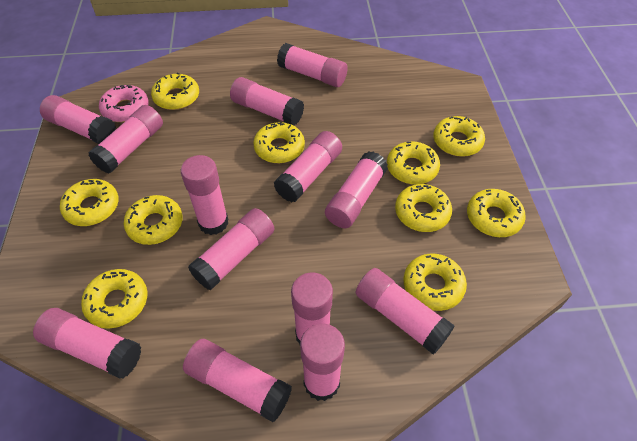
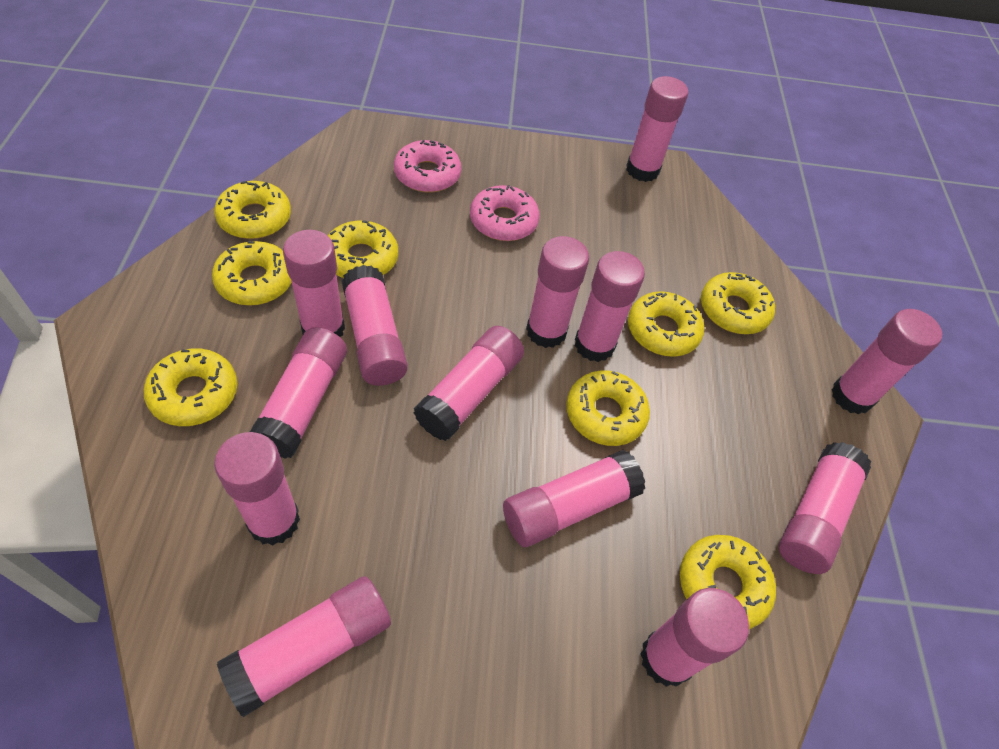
pink donut: 1 -> 2
yellow donut: 10 -> 8

